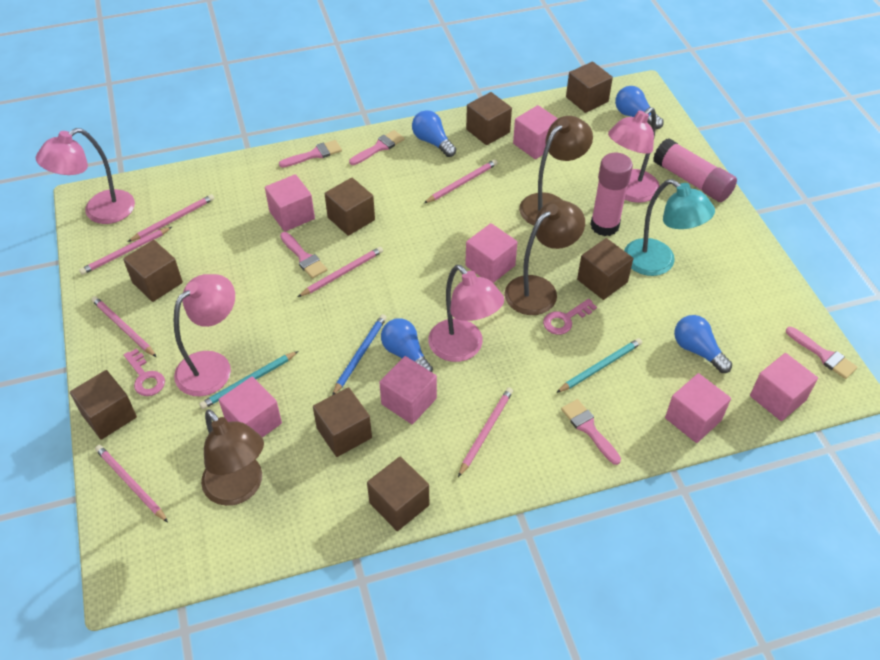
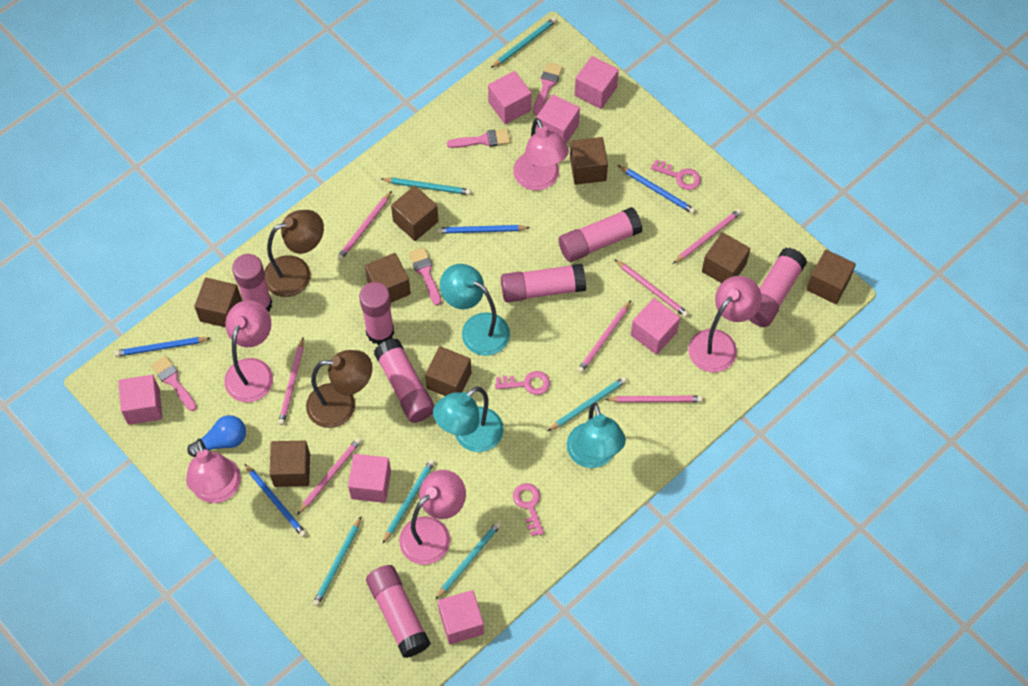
blue light bulb: 4 -> 1
blue pencil: 1 -> 4
brown lamp: 3 -> 2
pink brush: 5 -> 4
pink glue stick: 2 -> 7
pink key: 2 -> 3
pink lamp: 4 -> 5
turquoise lamp: 1 -> 3
turquoise pencil: 2 -> 6

